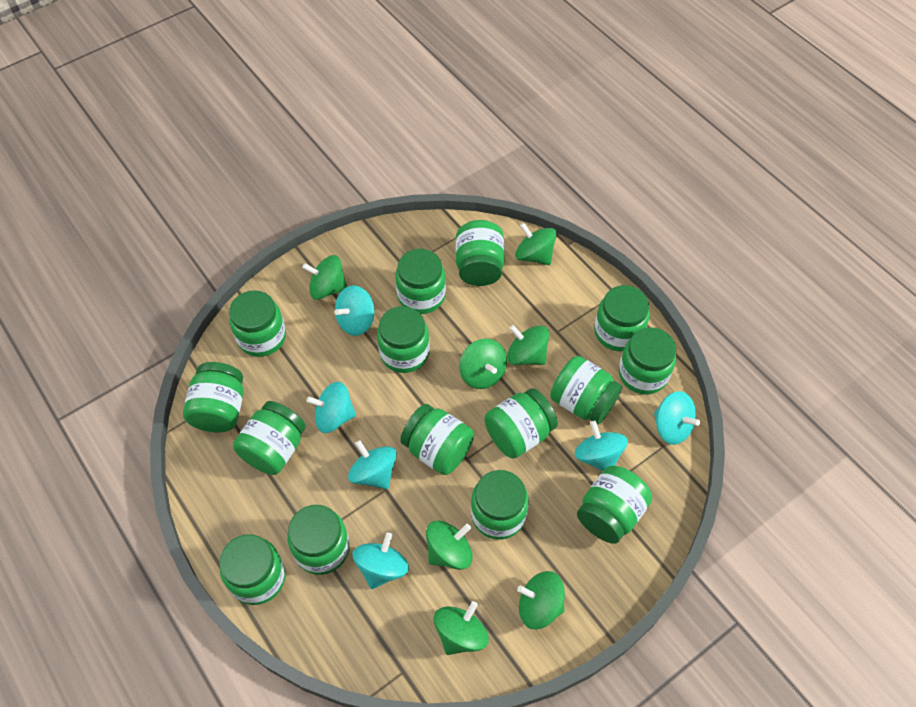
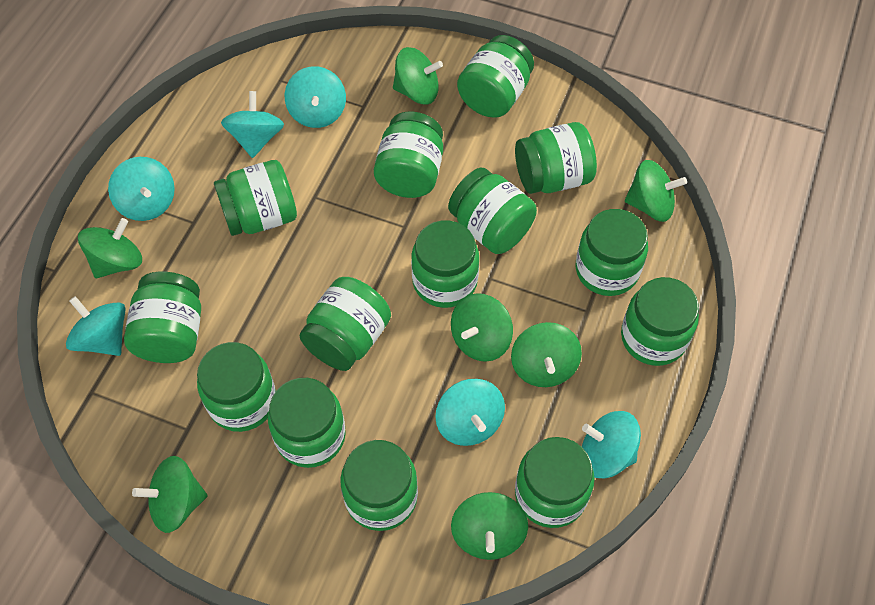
green jar: 15 -> 14

